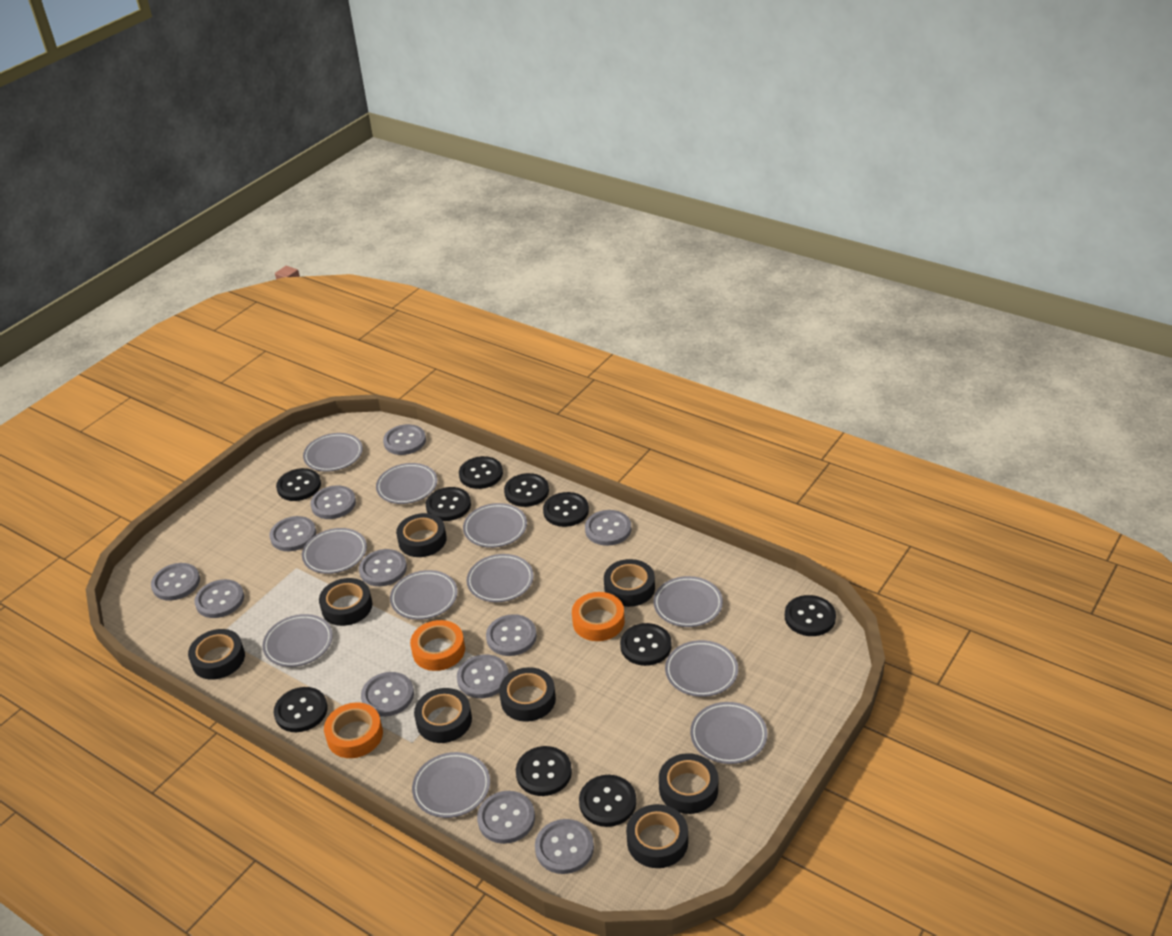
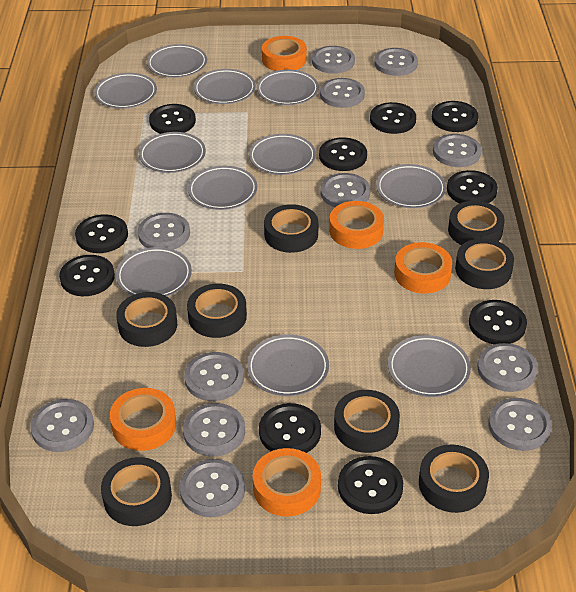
orange tape: 3 -> 5

